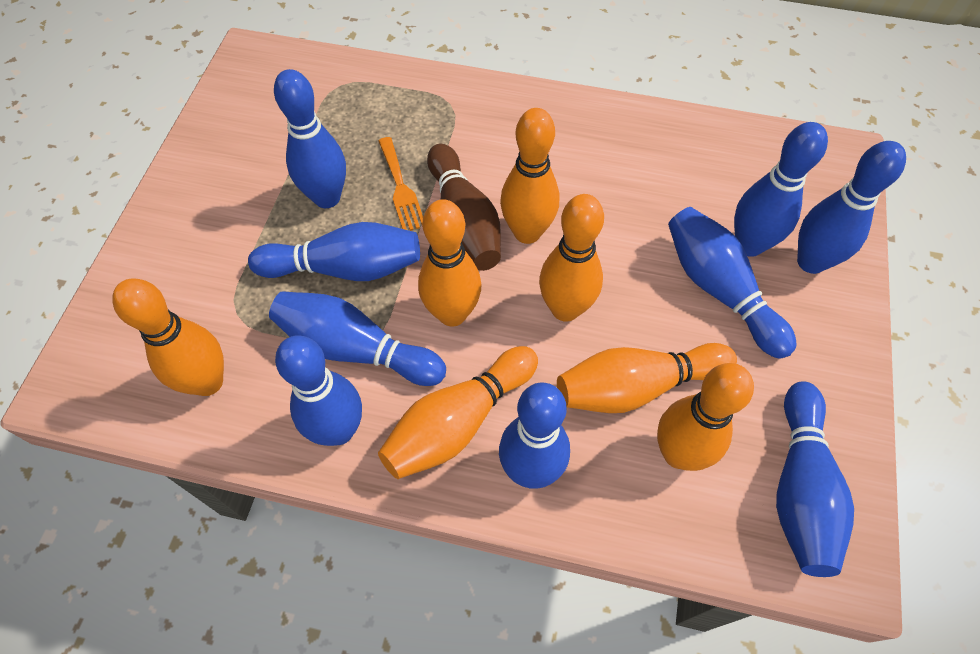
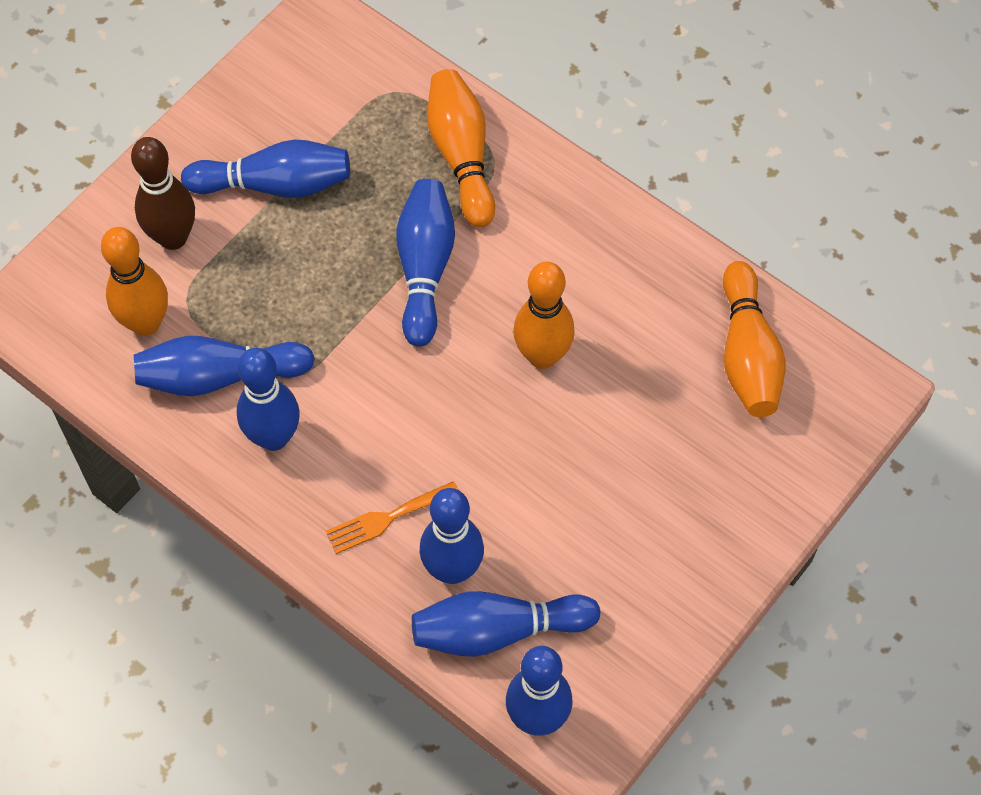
blue bowling pin: 9 -> 7
orange bowling pin: 7 -> 4

